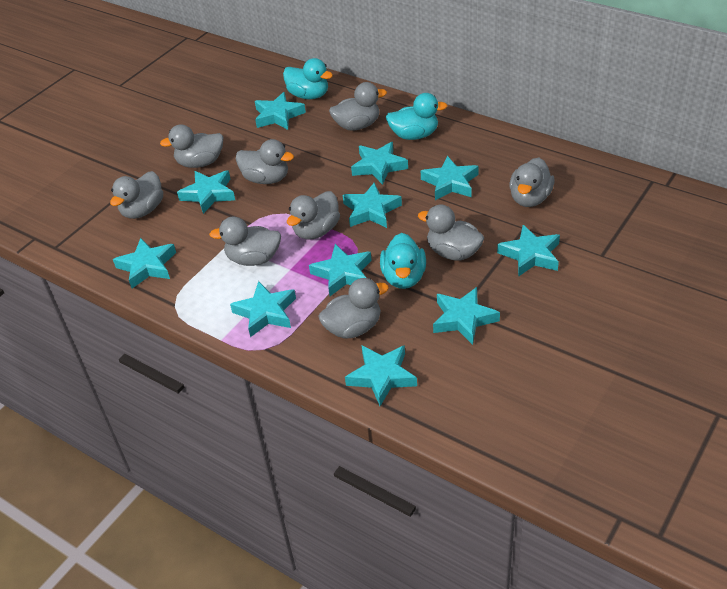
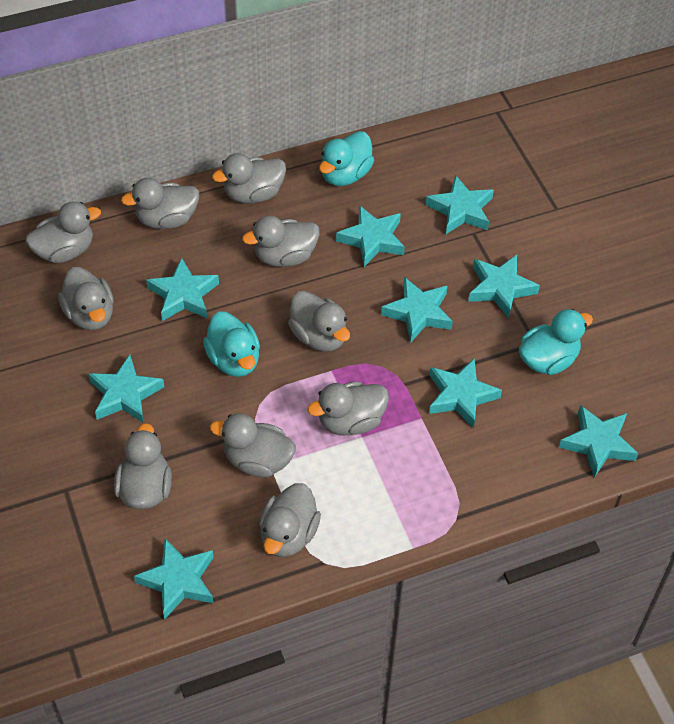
grey duck: 9 -> 10
turquoise star: 11 -> 9

